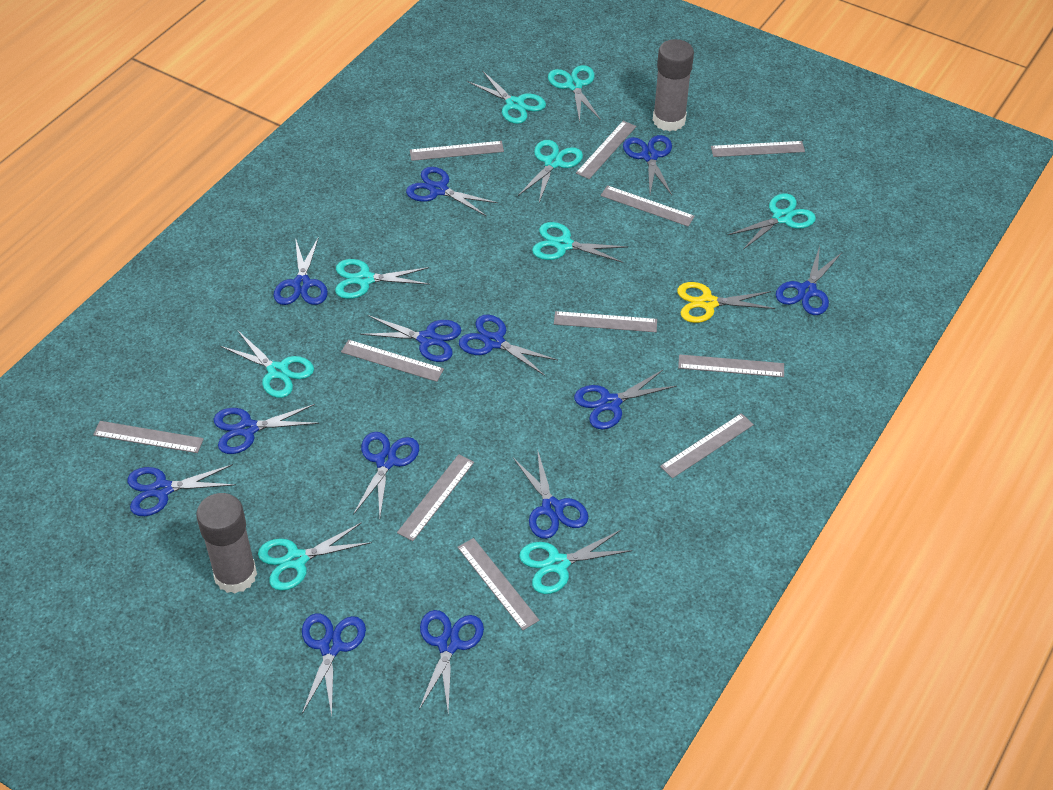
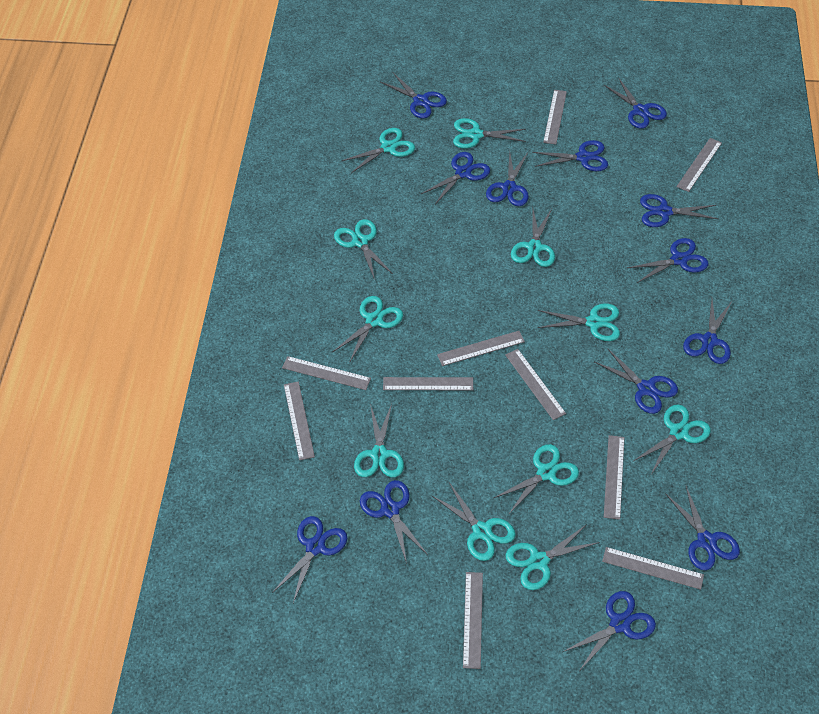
grey glue stick: 2 -> 0
grey ruler: 11 -> 10
turquoise scissors: 9 -> 11
yellow scissors: 1 -> 0

